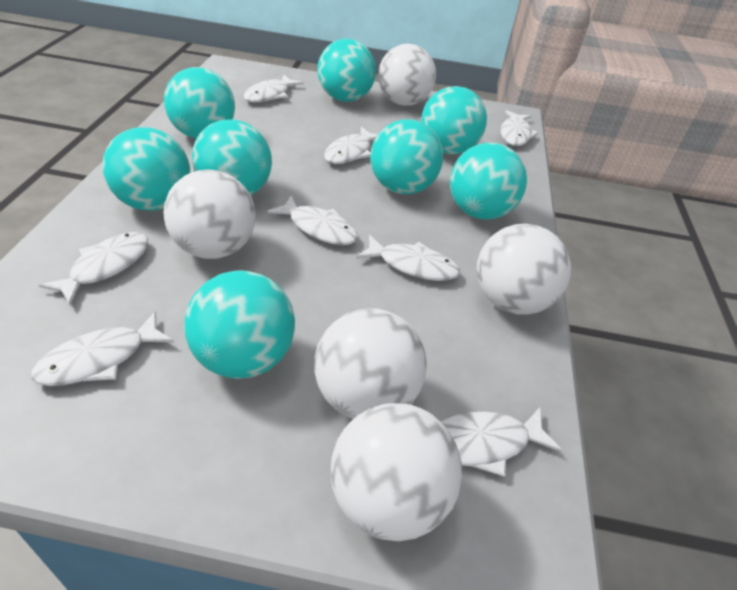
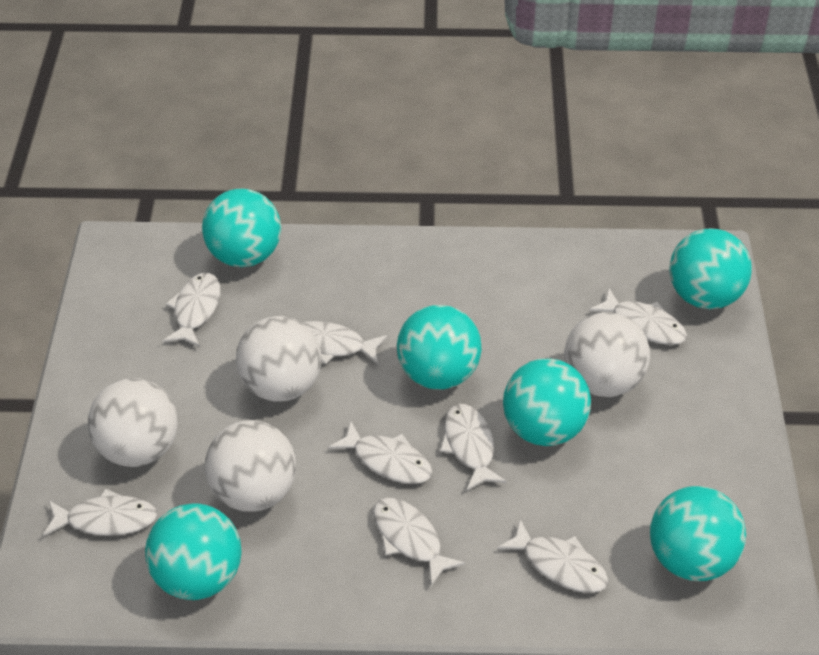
turquoise ball: 8 -> 6
white ball: 5 -> 4

